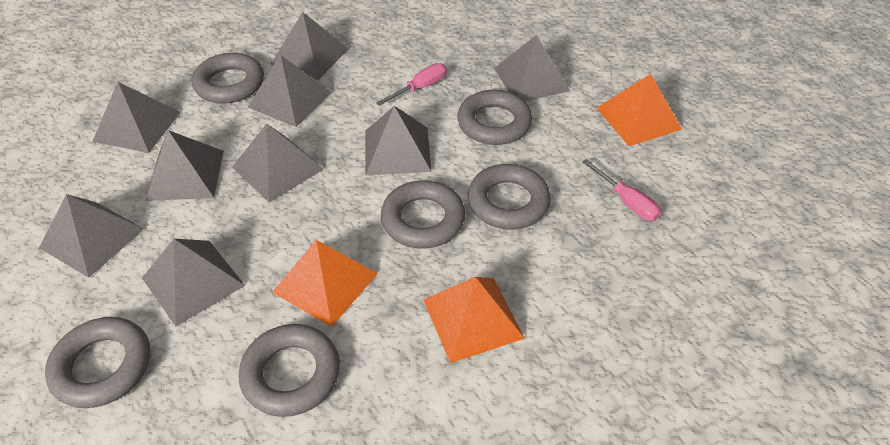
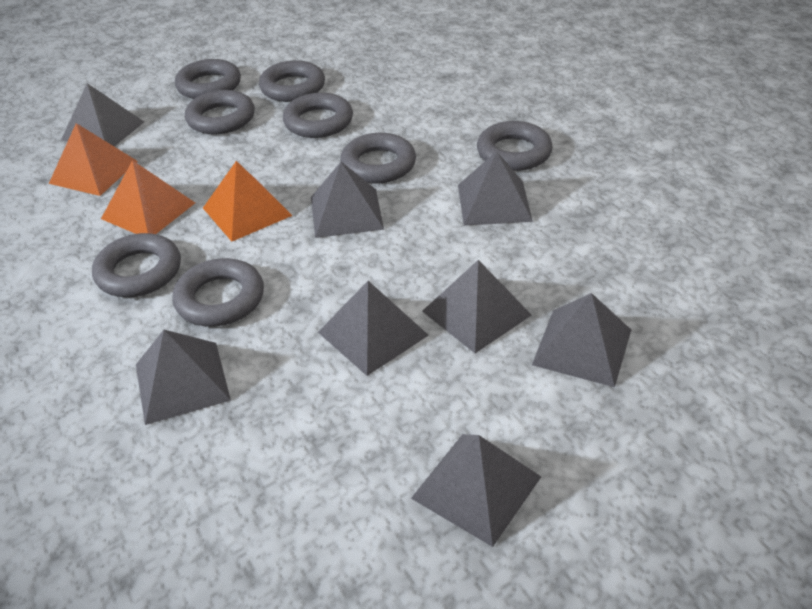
grey pyramid: 9 -> 8
grey ring: 6 -> 8
pink screwdriver: 2 -> 0

